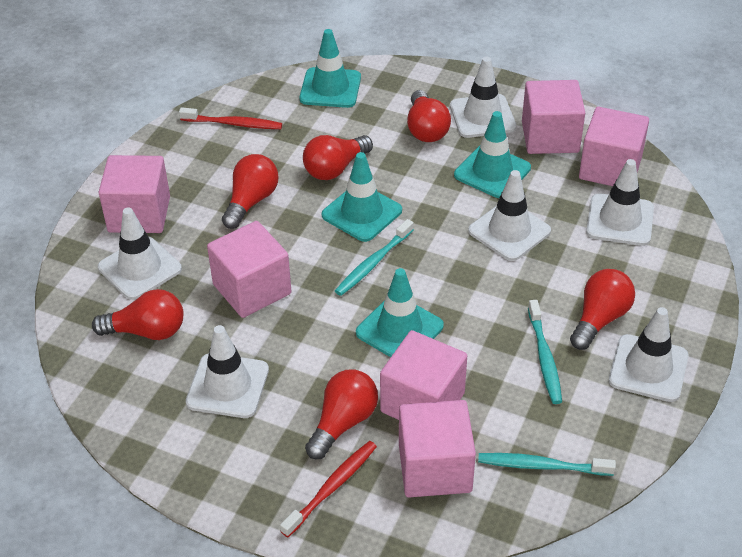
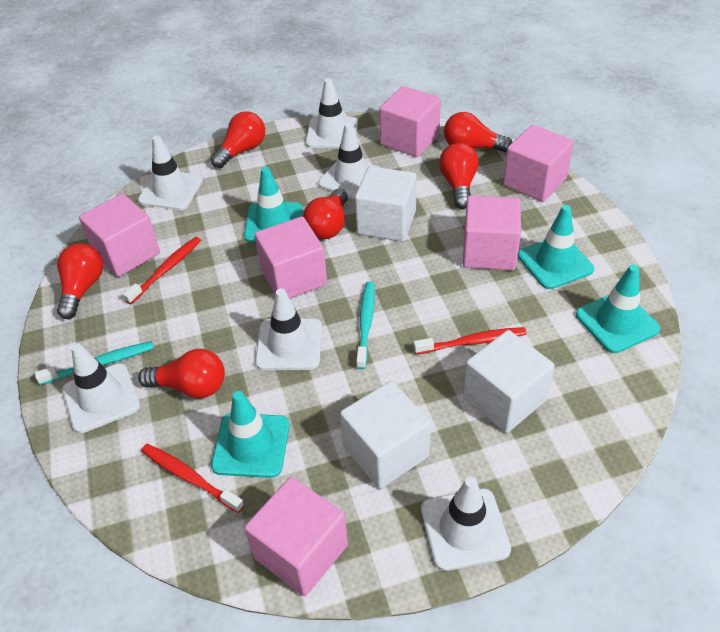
red toothbrush: 2 -> 3
turquoise toothbrush: 3 -> 2
white cube: 0 -> 3

